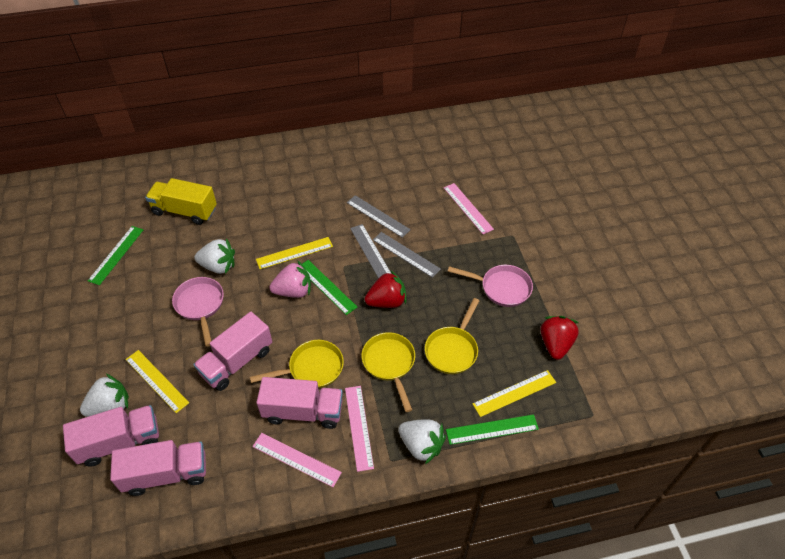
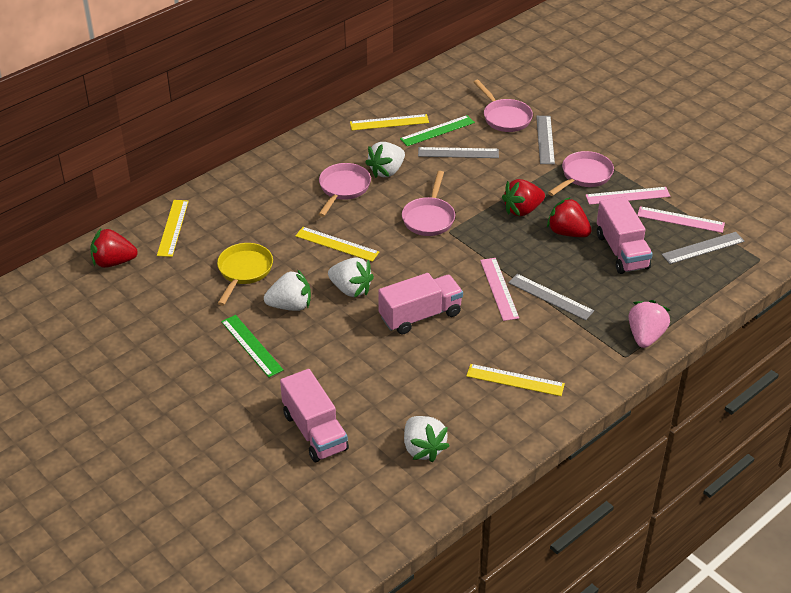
green ruler: 3 -> 2
grey ruler: 3 -> 4
pink pan: 2 -> 4
pink truck: 4 -> 3
red strawberry: 2 -> 3
white strawberry: 3 -> 4
yellow pan: 3 -> 1
yellow ruler: 3 -> 4
yellow truck: 1 -> 0

